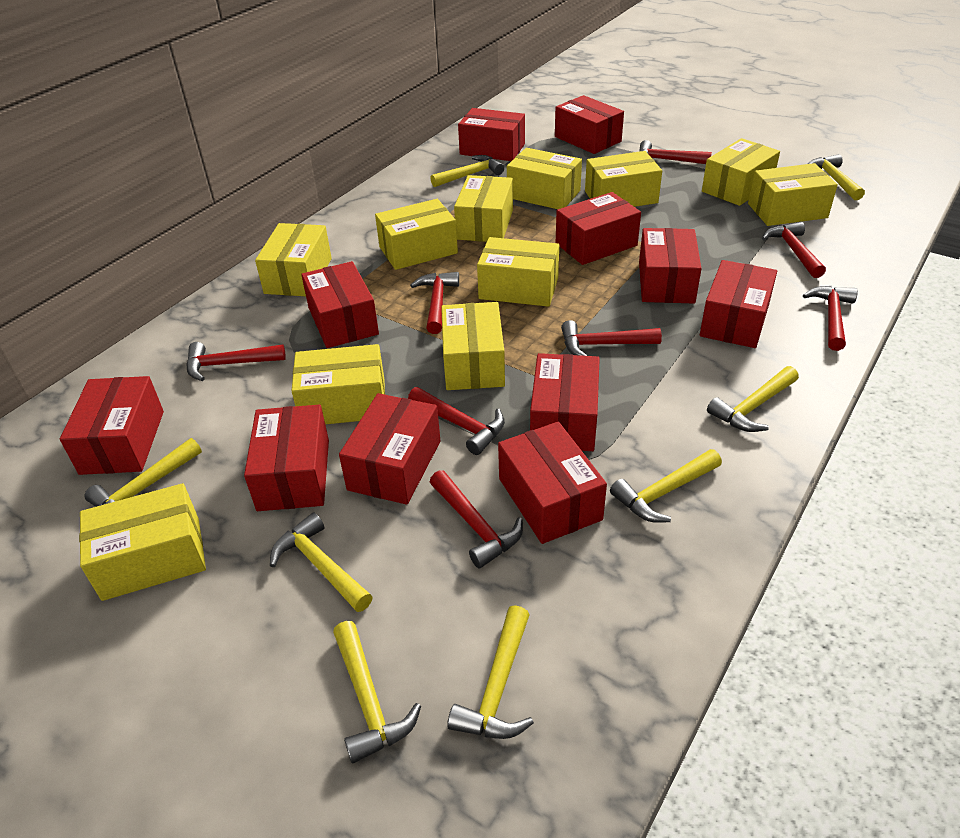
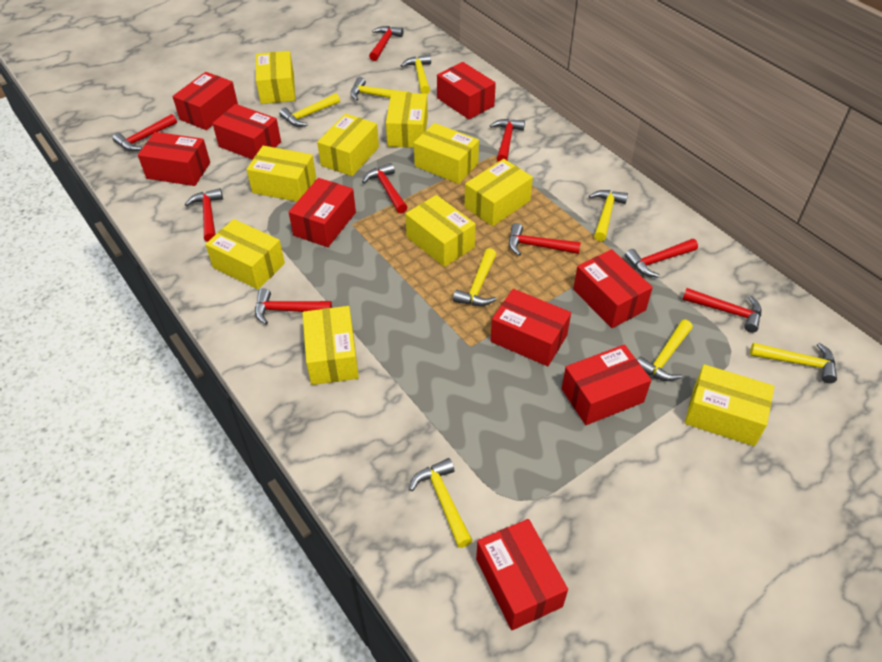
red box: 11 -> 9
red hammer: 8 -> 9
yellow box: 11 -> 10

